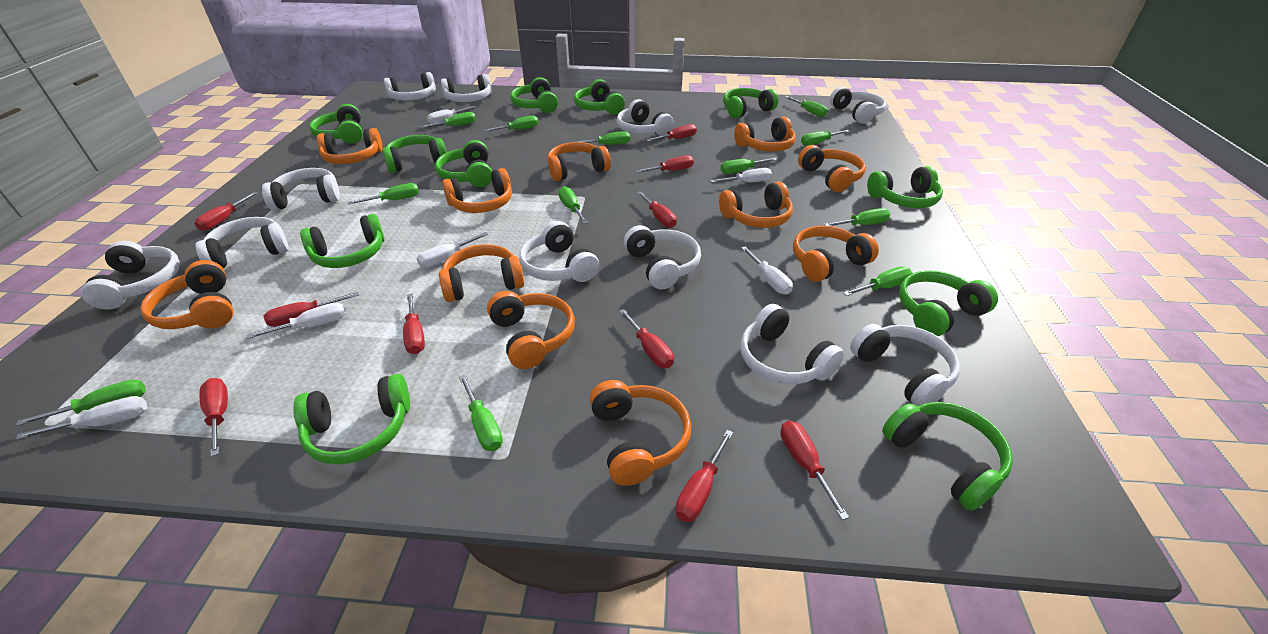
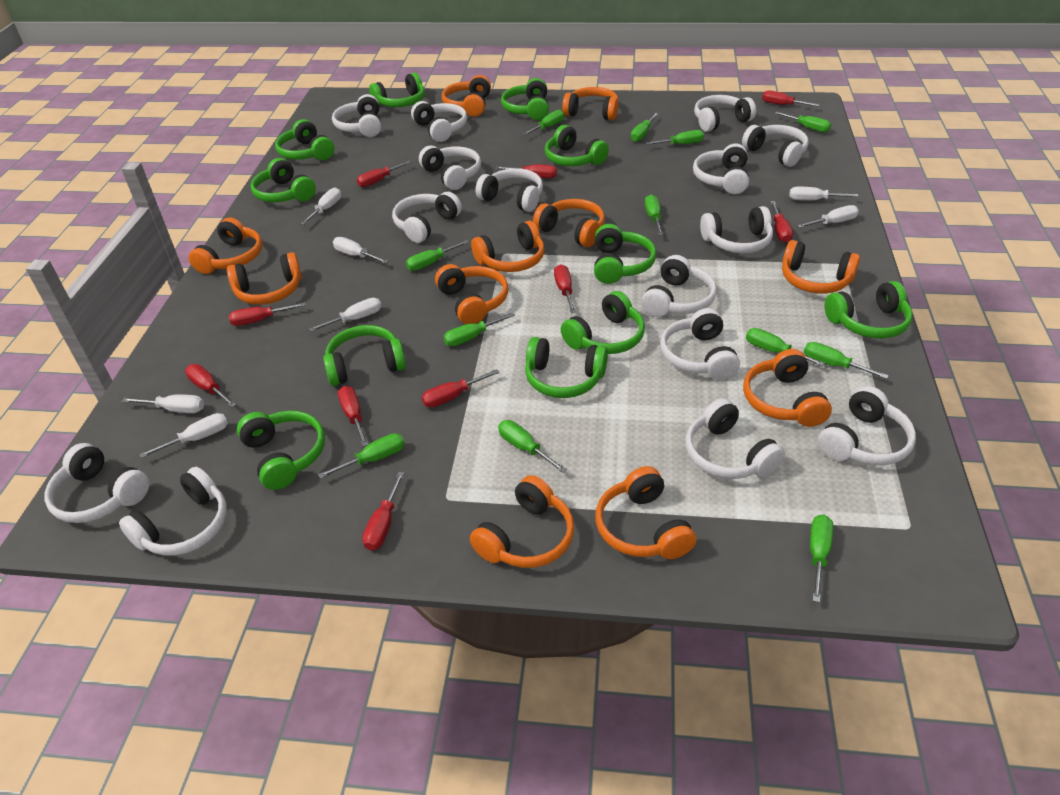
white headphones: 11 -> 15
white screwdriver: 6 -> 7

